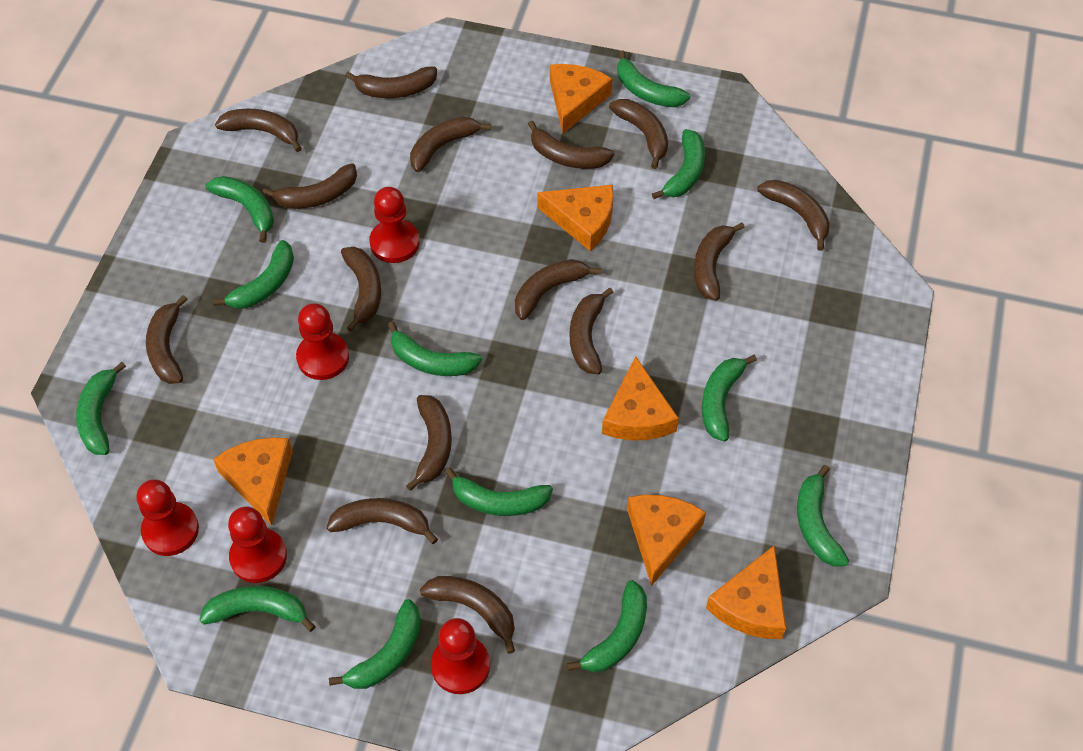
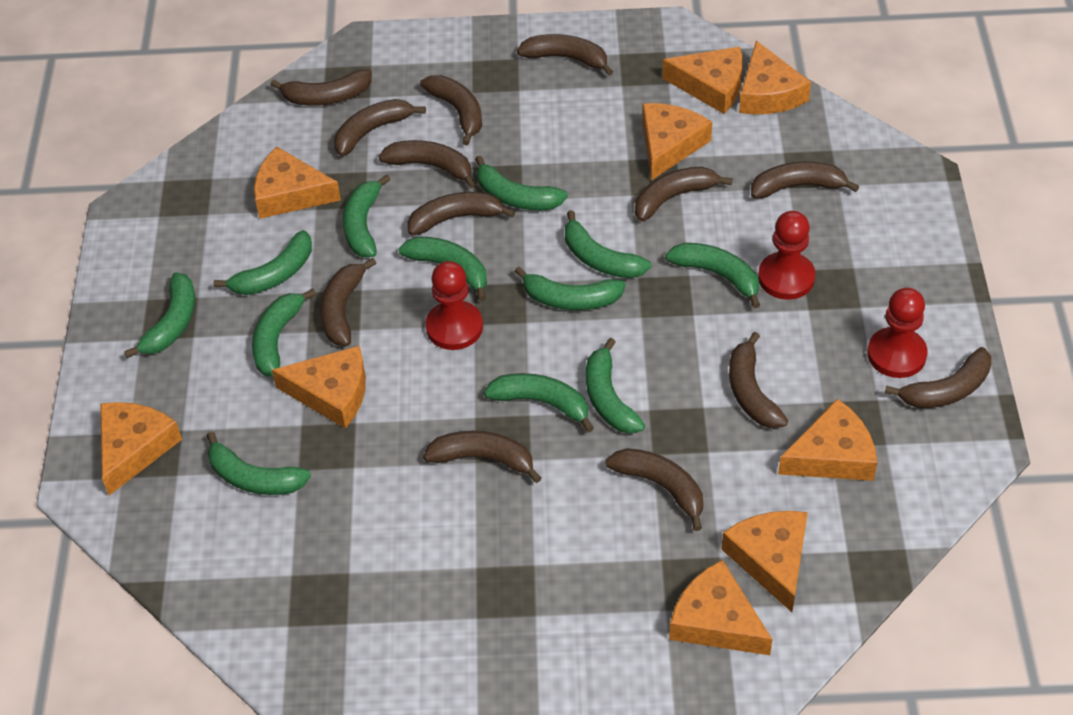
brown banana: 15 -> 13
orange cheese: 6 -> 9
red pawn: 5 -> 3

